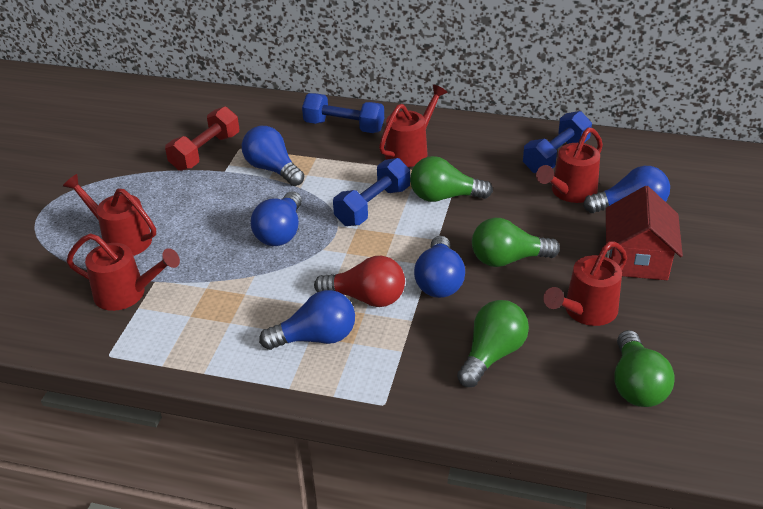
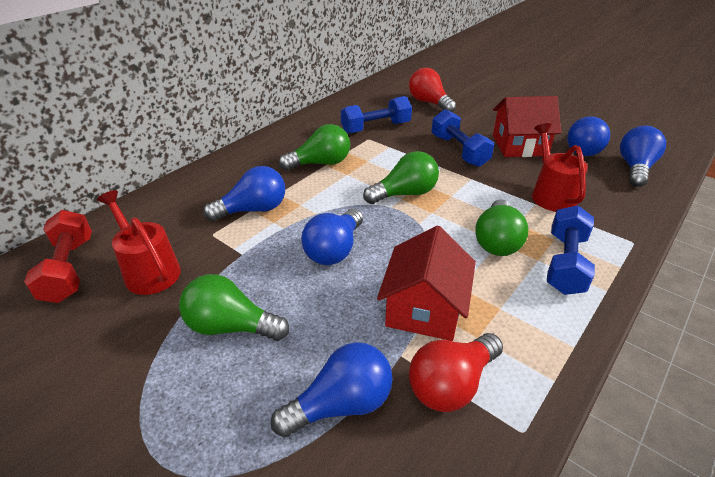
red house: 1 -> 2
red light bulb: 1 -> 2
red watering can: 5 -> 2

